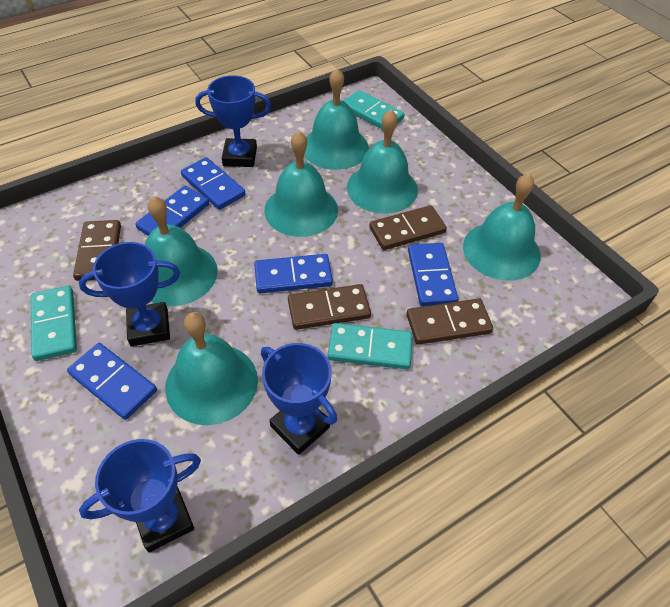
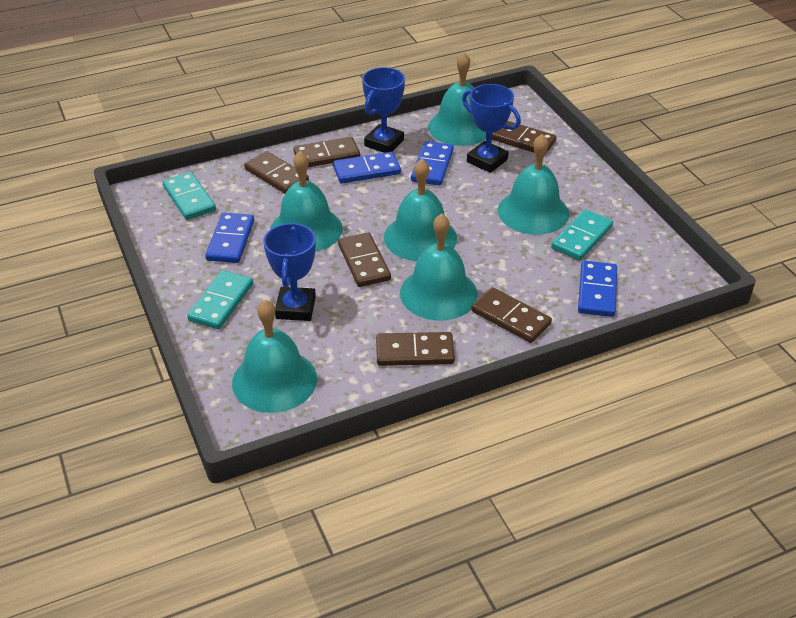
blue domino: 5 -> 4
blue trophy: 4 -> 3
brown domino: 4 -> 6

